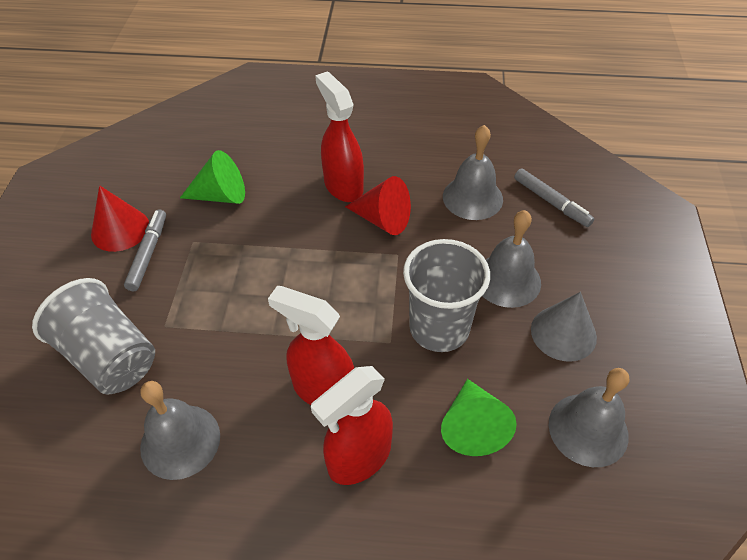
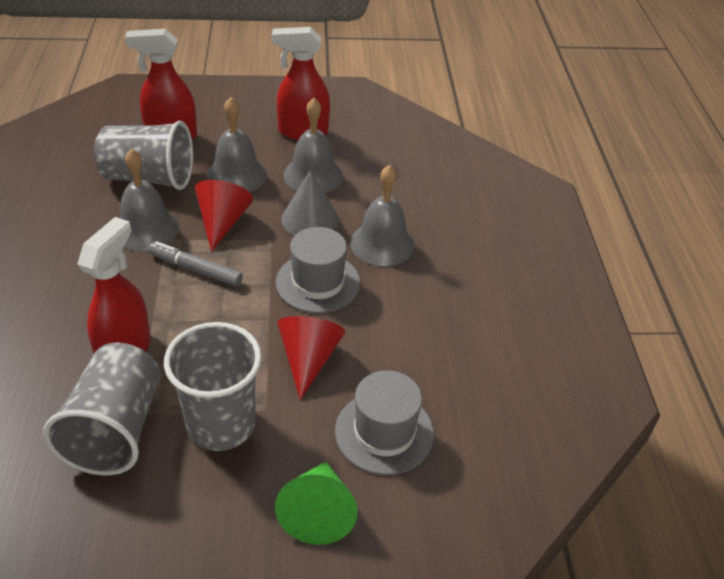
green cone: 2 -> 1
grey cup: 2 -> 3
grey hat: 0 -> 2
grey marker: 2 -> 1

